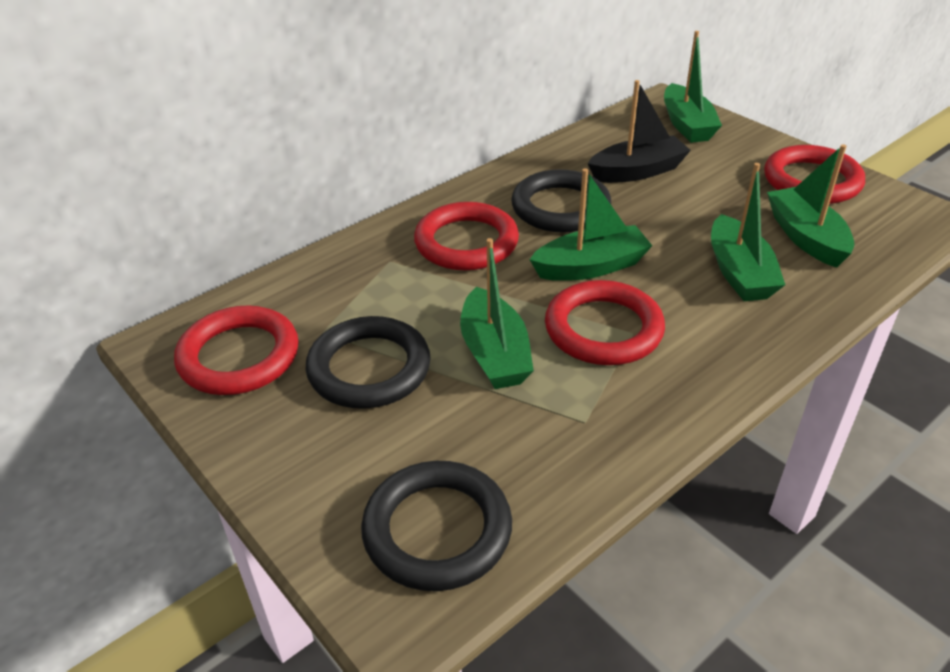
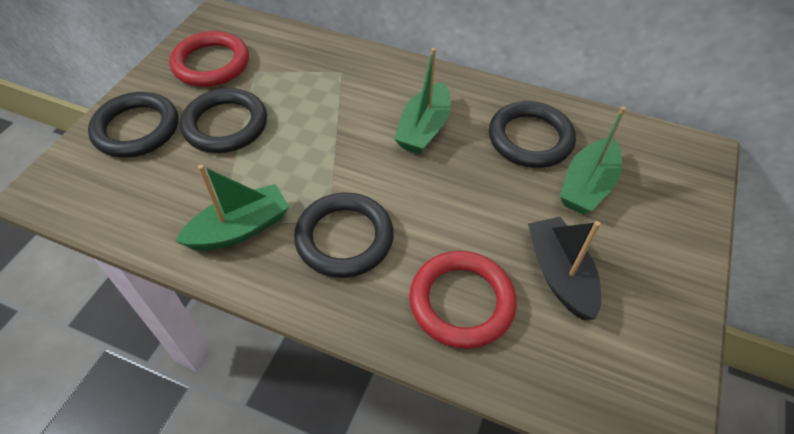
black ring: 3 -> 4
green boat: 5 -> 3
red ring: 4 -> 2

